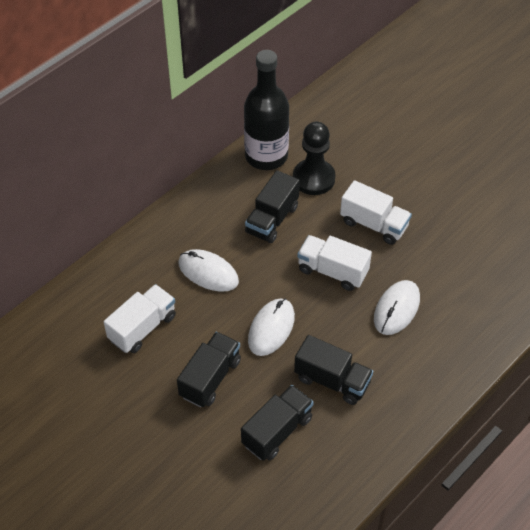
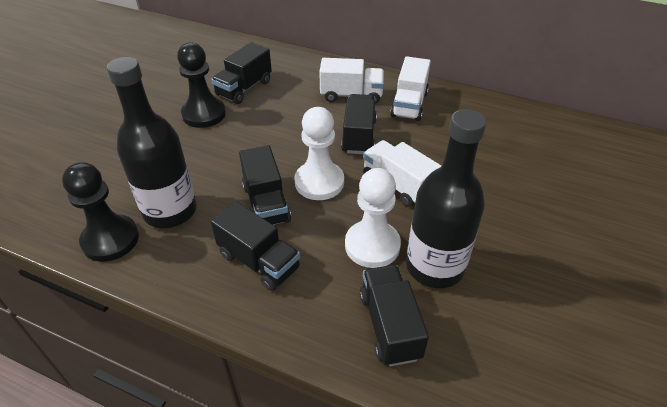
black bottle: 1 -> 2
black pawn: 1 -> 2
black truck: 4 -> 5
white mouse: 3 -> 0
white pawn: 0 -> 2

